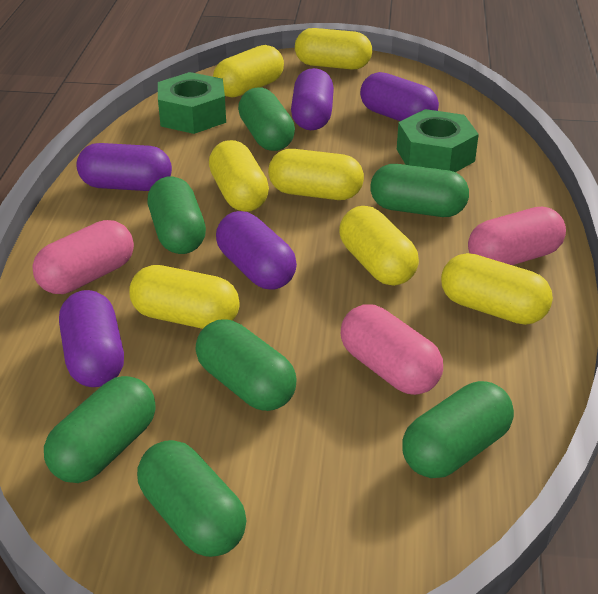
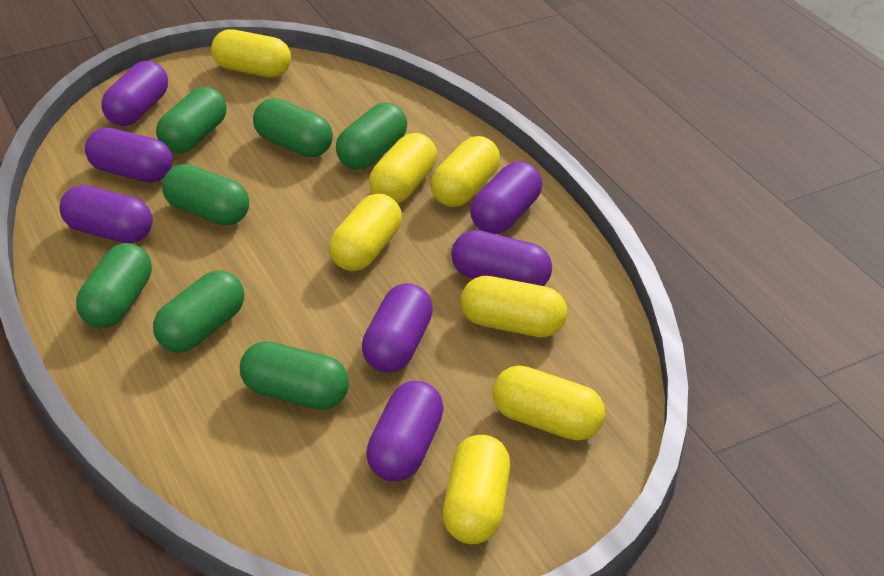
green nut: 2 -> 0
pink capsule: 3 -> 0
purple capsule: 5 -> 7

